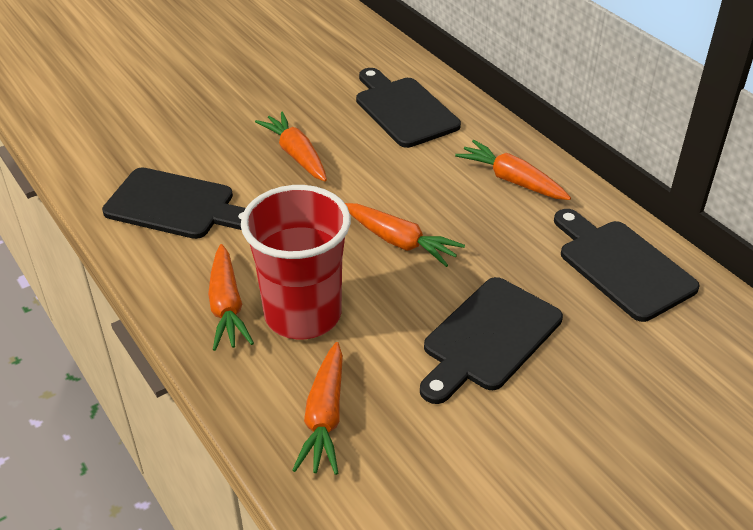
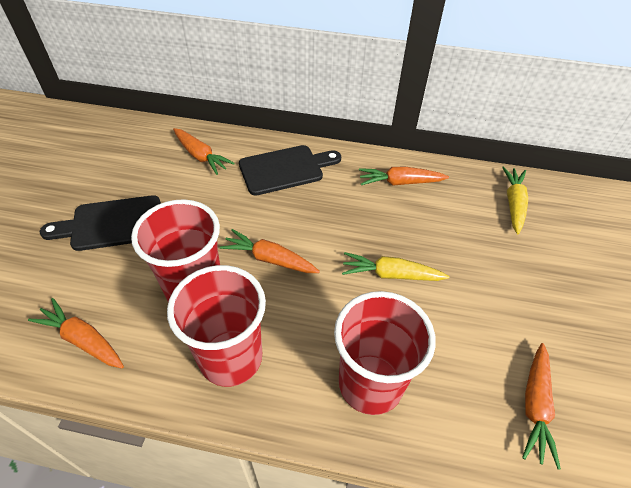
black cutting board: 4 -> 2
red cup: 1 -> 3
yellow carrot: 0 -> 2

